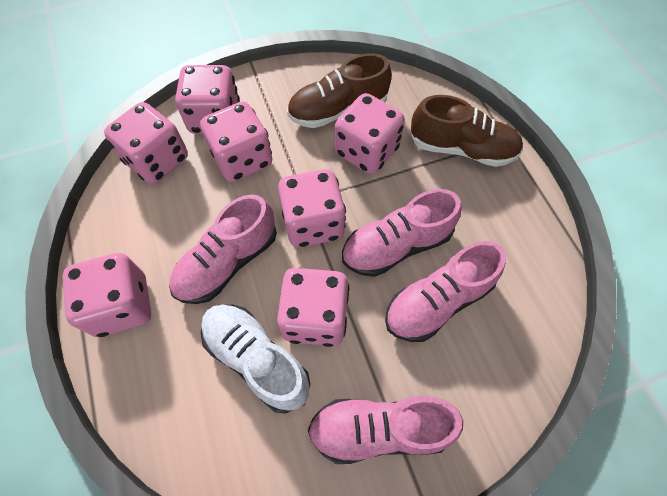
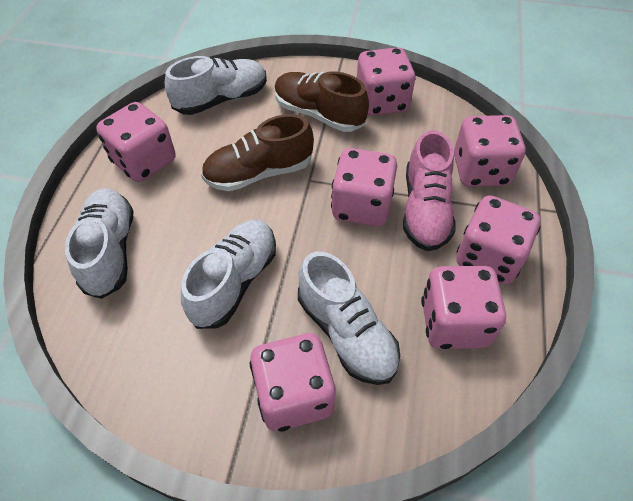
pink shoe: 4 -> 1
white shoe: 1 -> 4

